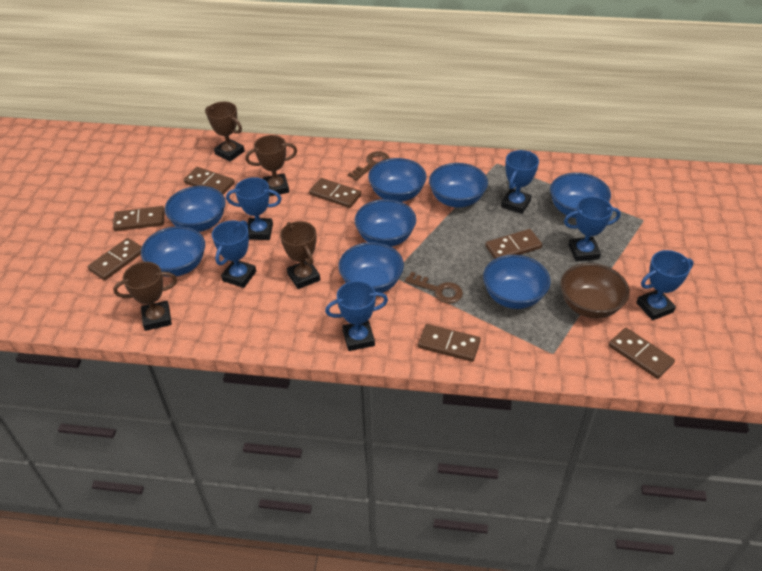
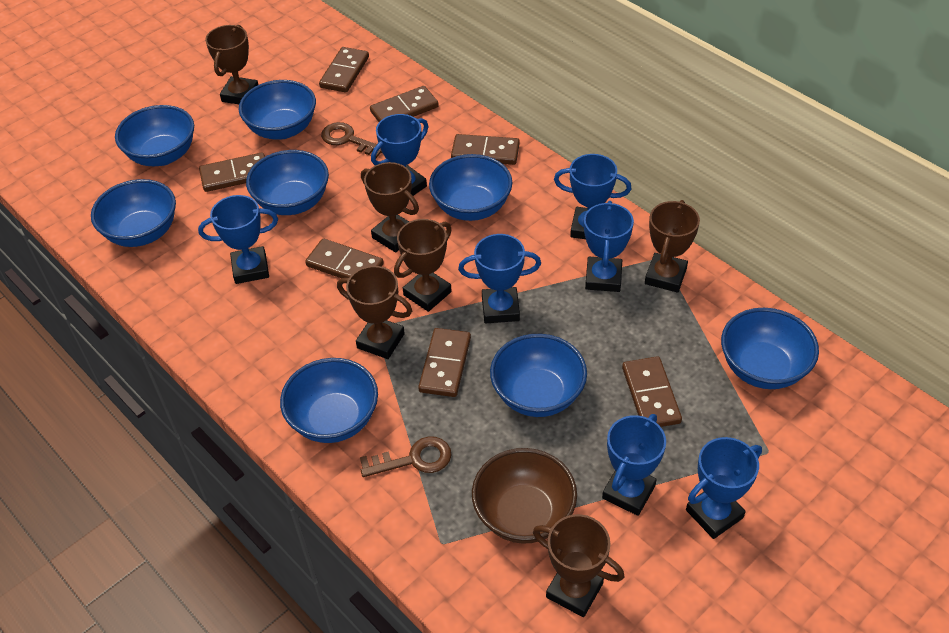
blue trophy: 6 -> 7
brown trophy: 4 -> 6

